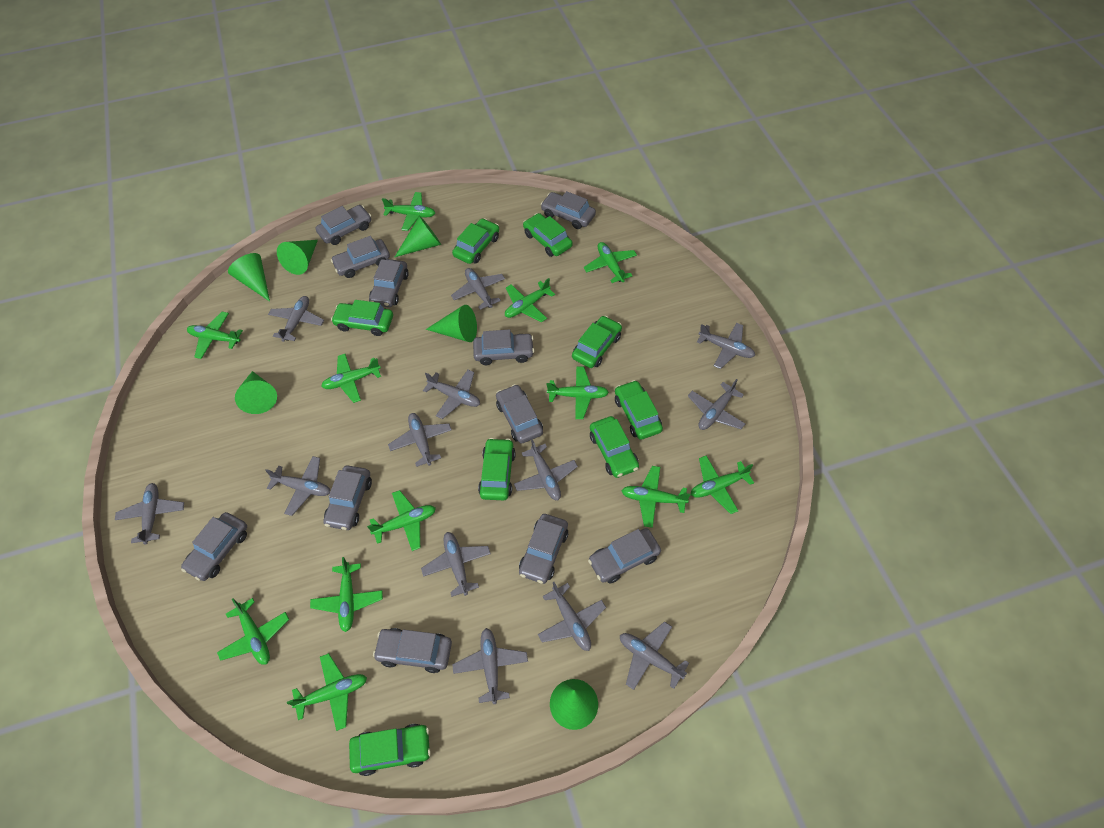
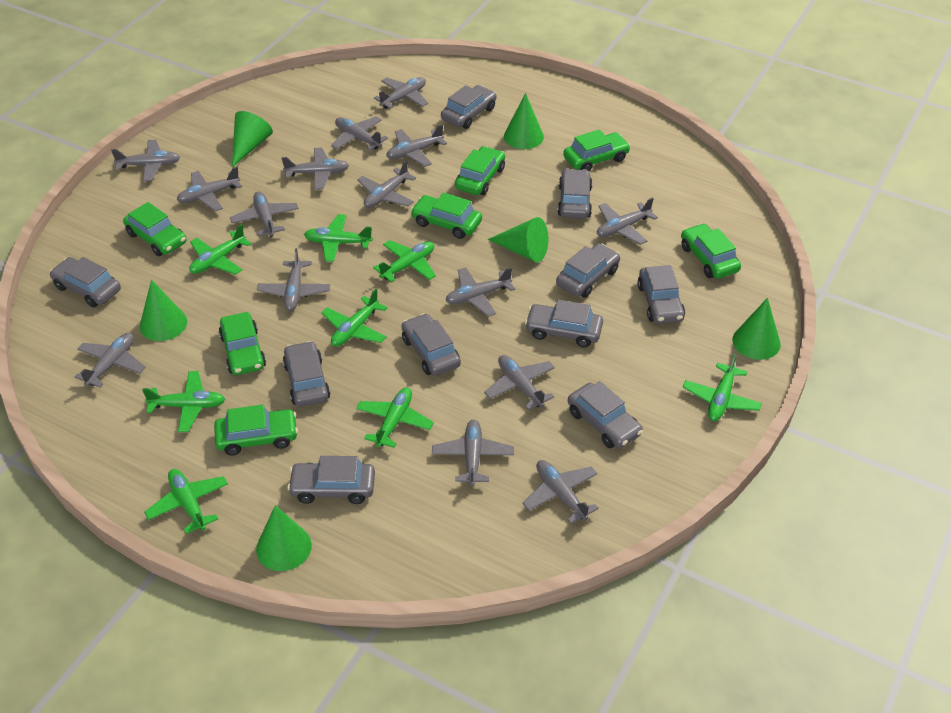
green car: 8 -> 7
green plane: 12 -> 8
grey car: 11 -> 10
grey plane: 13 -> 15

